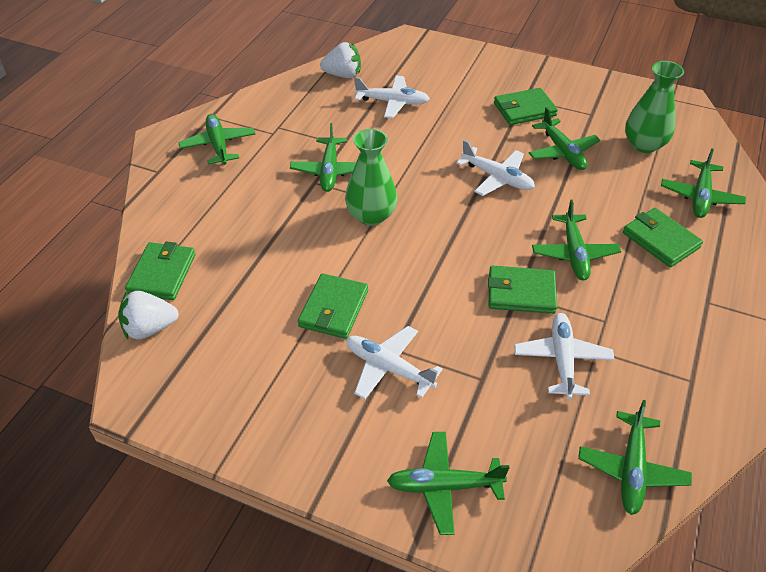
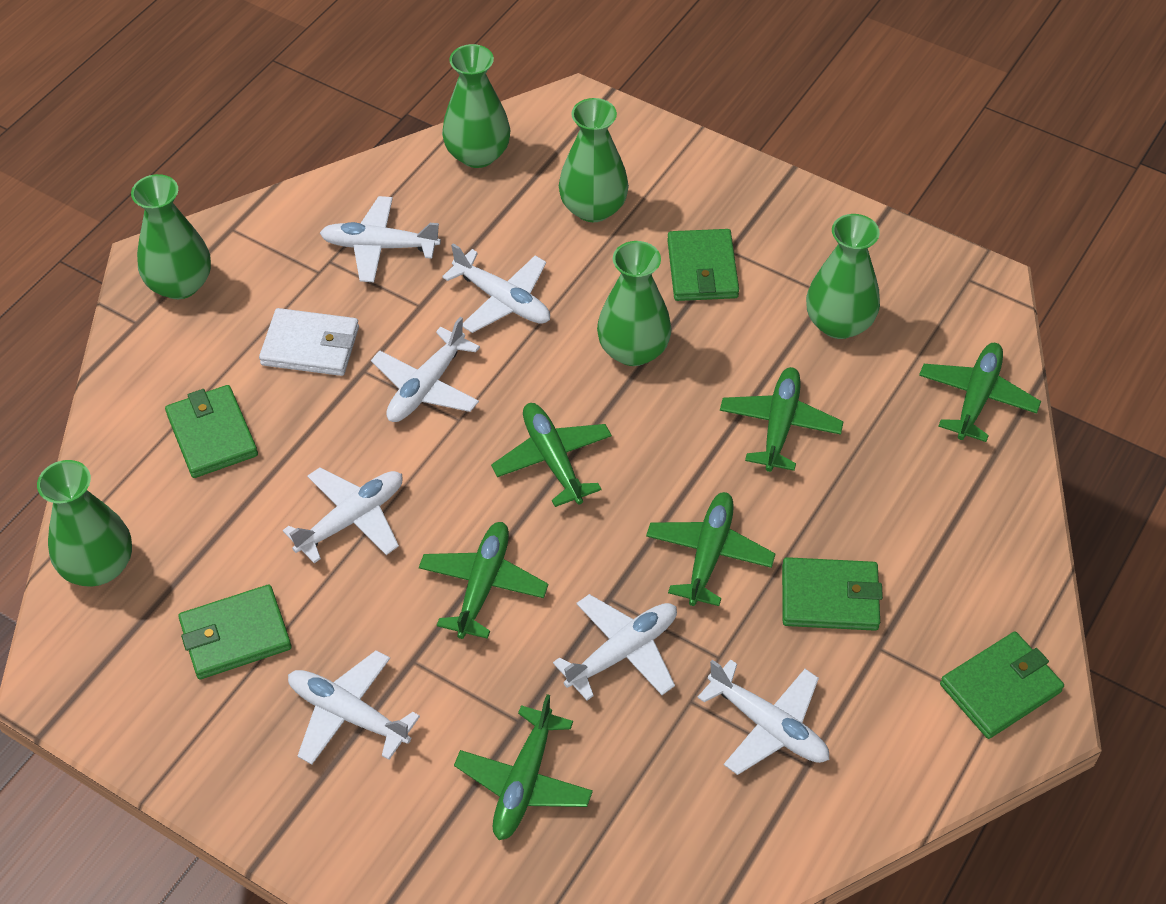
green plane: 7 -> 6
green vase: 2 -> 6
white plane: 4 -> 7
white strawberry: 2 -> 0
white wallet: 0 -> 1

